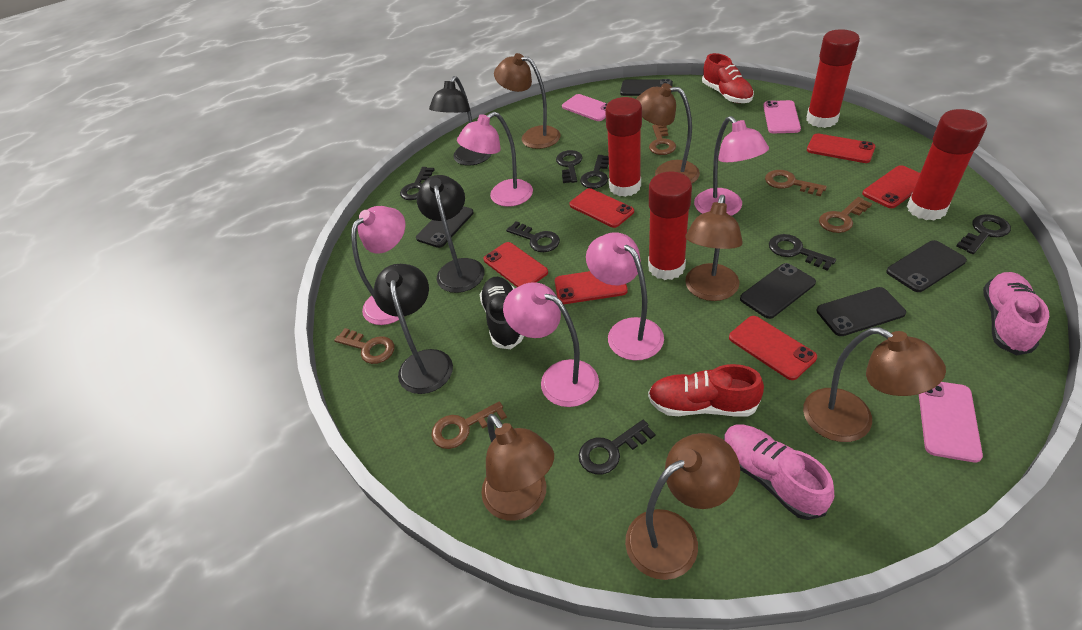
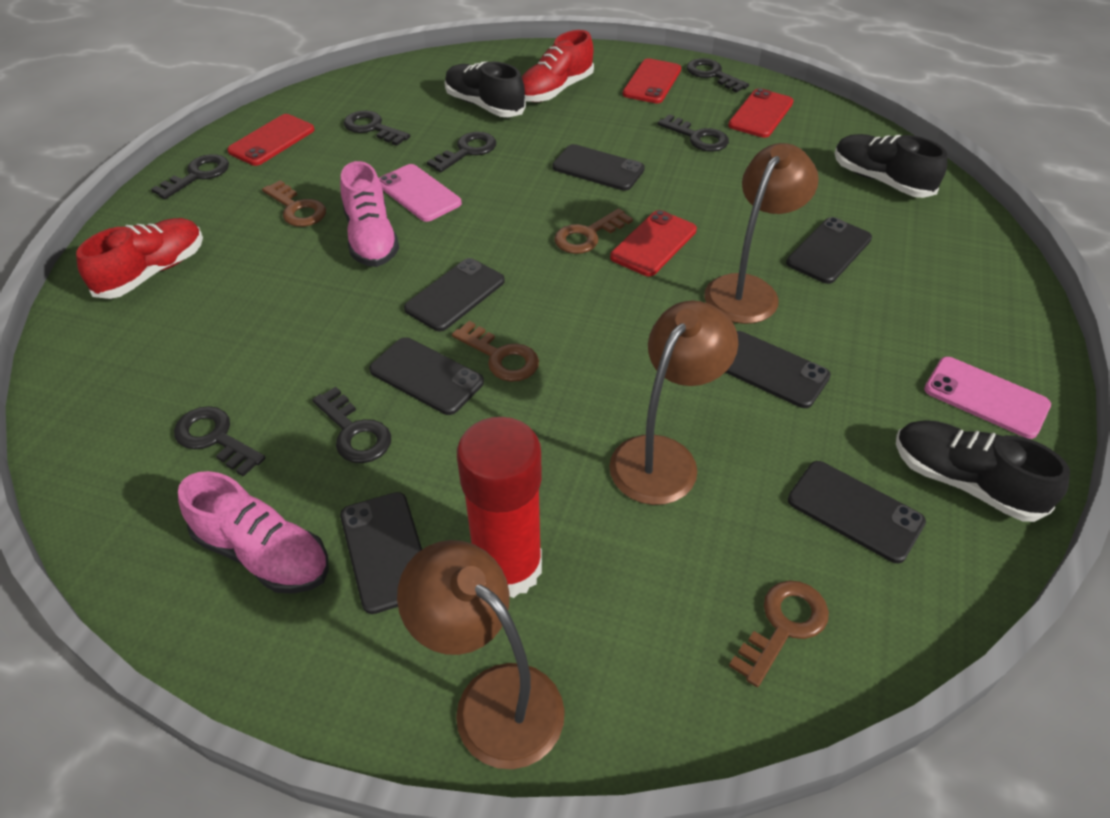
black lamp: 3 -> 0
black phone: 5 -> 7
black shoe: 1 -> 3
brown key: 5 -> 4
brown lamp: 6 -> 3
pink lamp: 5 -> 0
pink phone: 3 -> 2
red glue stick: 4 -> 1
red phone: 6 -> 4

